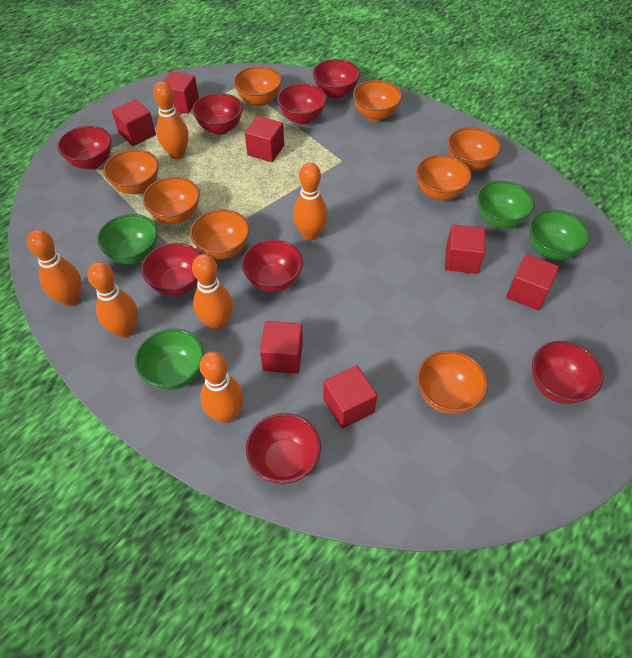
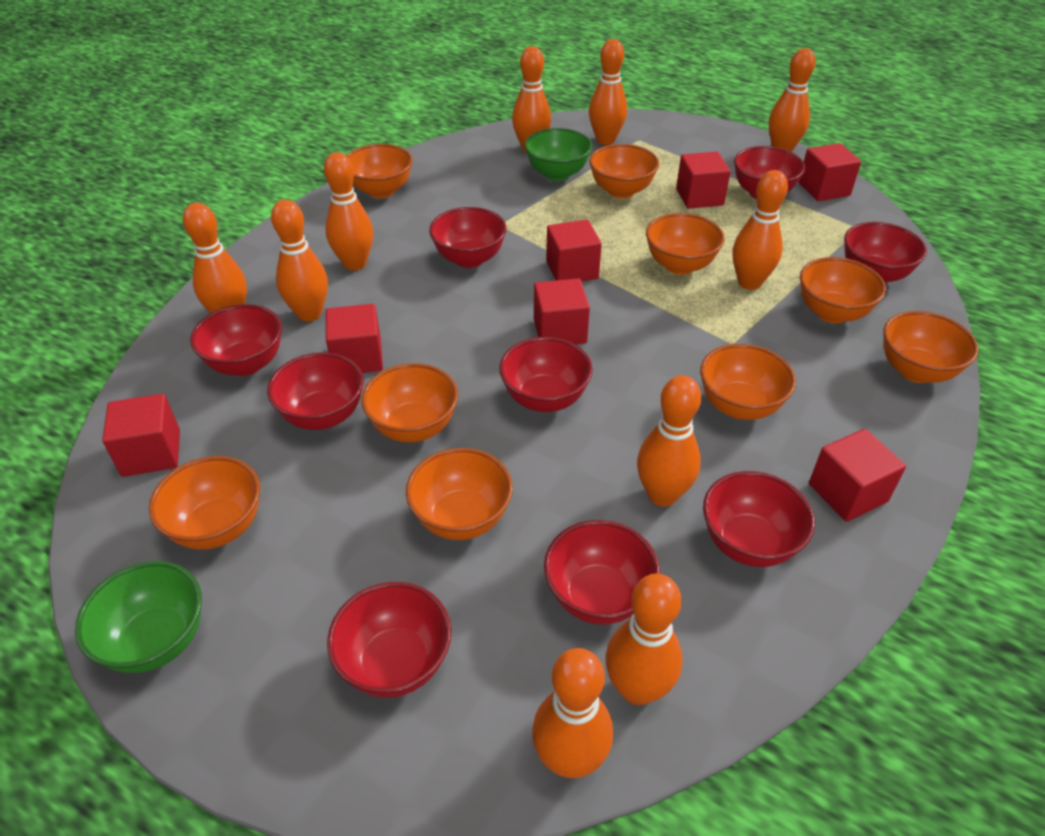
green bowl: 4 -> 2
orange bowl: 8 -> 9
orange bowling pin: 6 -> 10
red bowl: 8 -> 9

